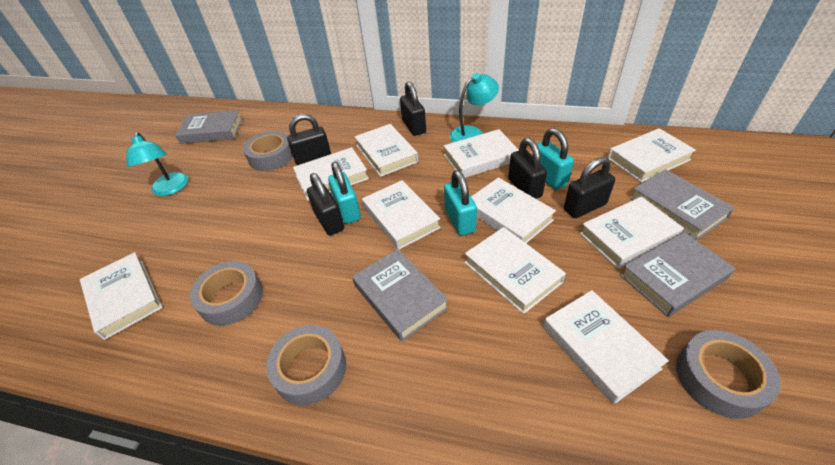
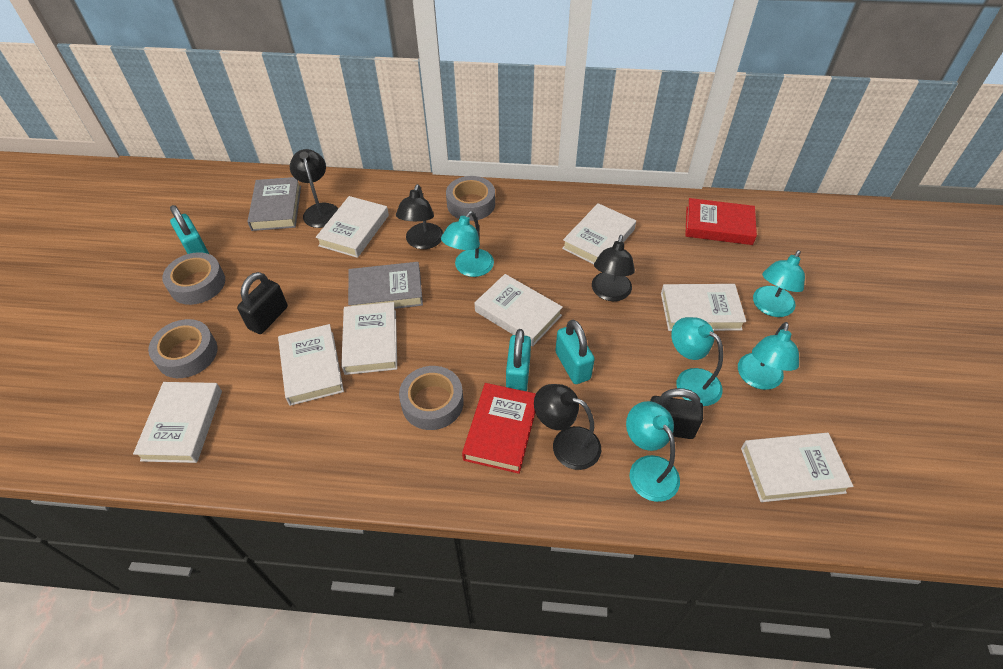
black lamp: 0 -> 4
black padlock: 5 -> 2
grey book: 4 -> 2
red book: 0 -> 2
turquoise lamp: 2 -> 5
white book: 10 -> 8

